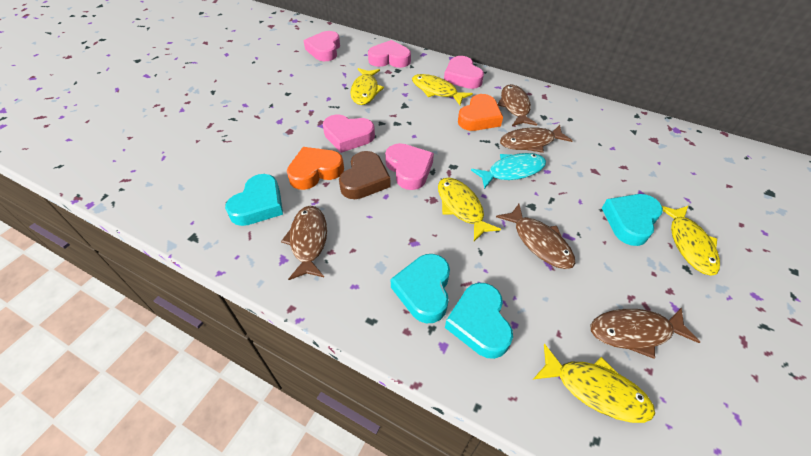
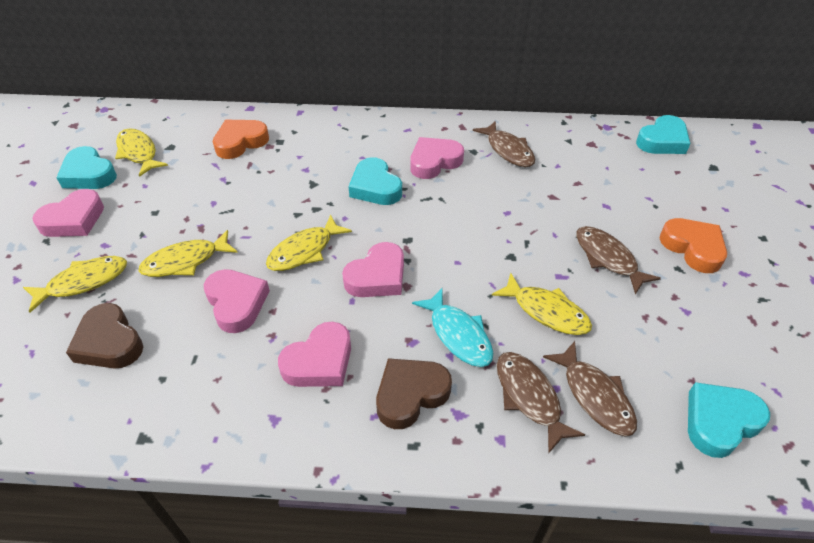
brown fish: 5 -> 4
brown heart: 1 -> 2

